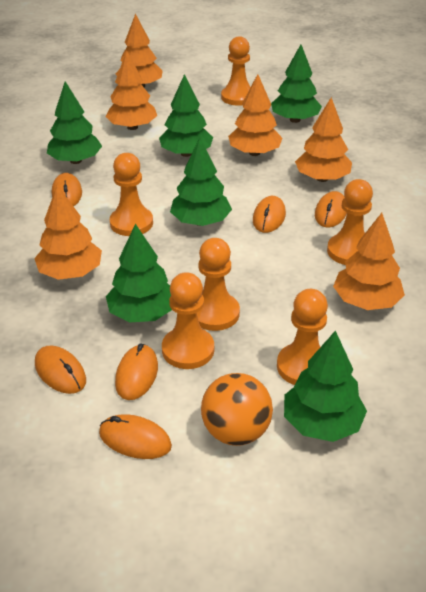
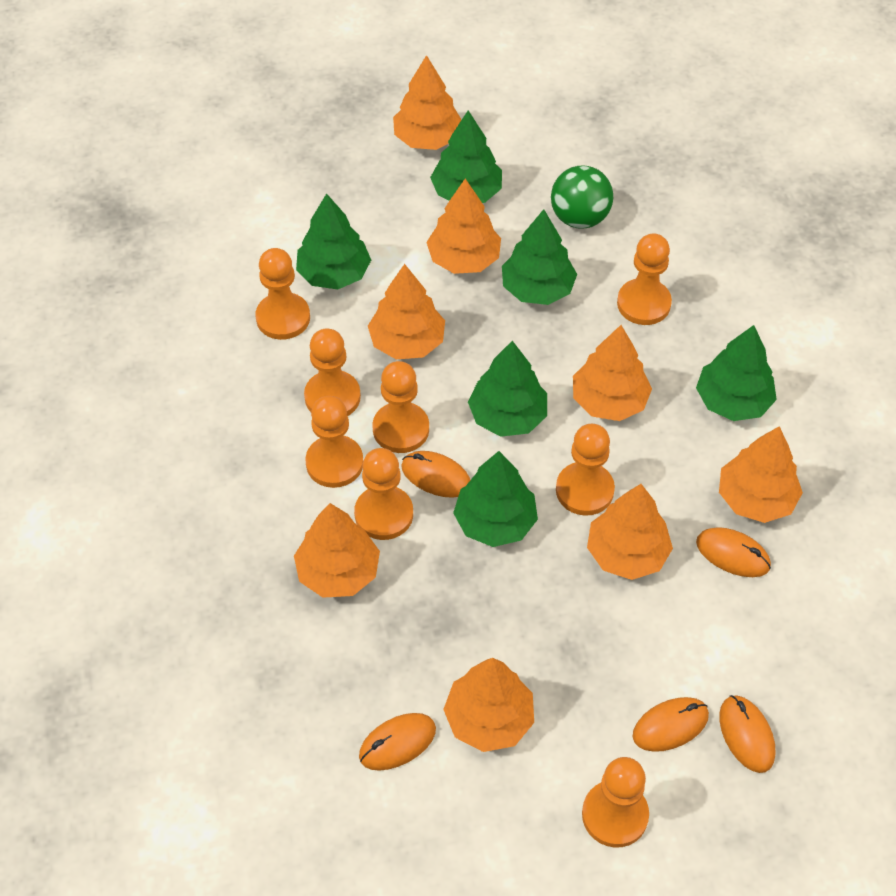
green ball: 0 -> 1
orange ball: 1 -> 0
orange mouse: 6 -> 5
orange pawn: 6 -> 8
orange tree: 6 -> 8

